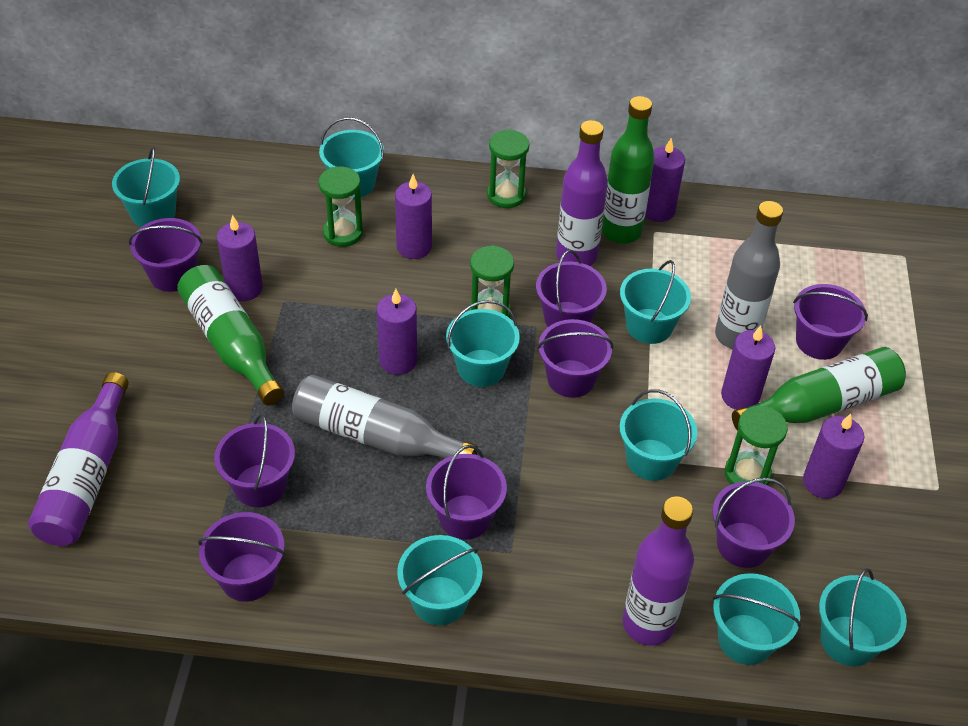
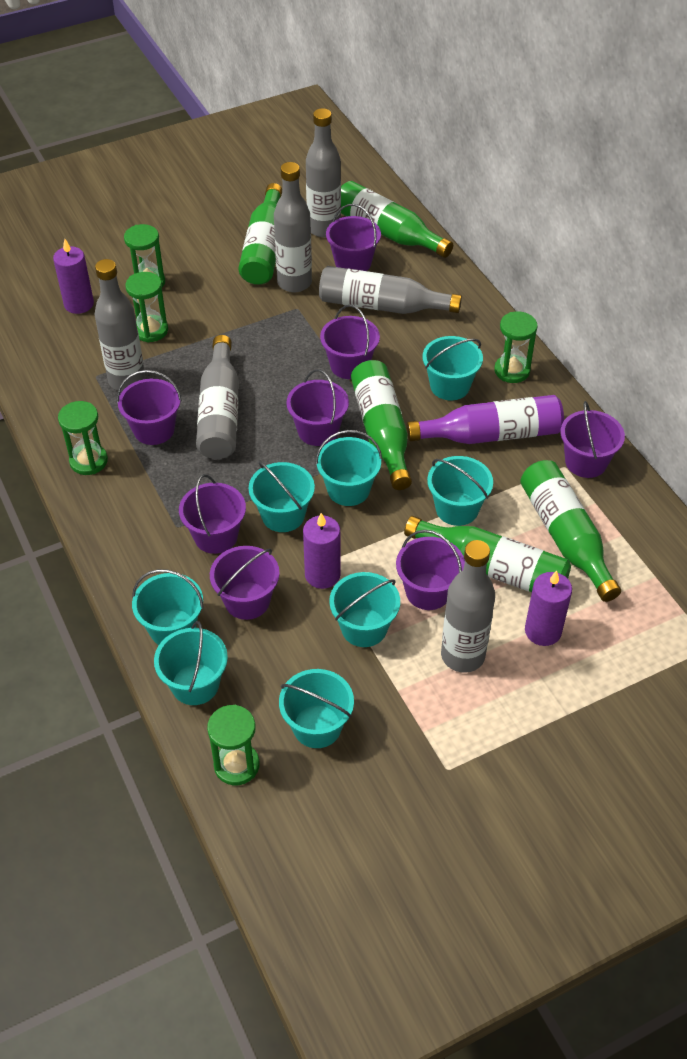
green bottle: 3 -> 5
green hourglass: 4 -> 5
grey bottle: 2 -> 6
purple bottle: 3 -> 1
purple candle: 6 -> 3

